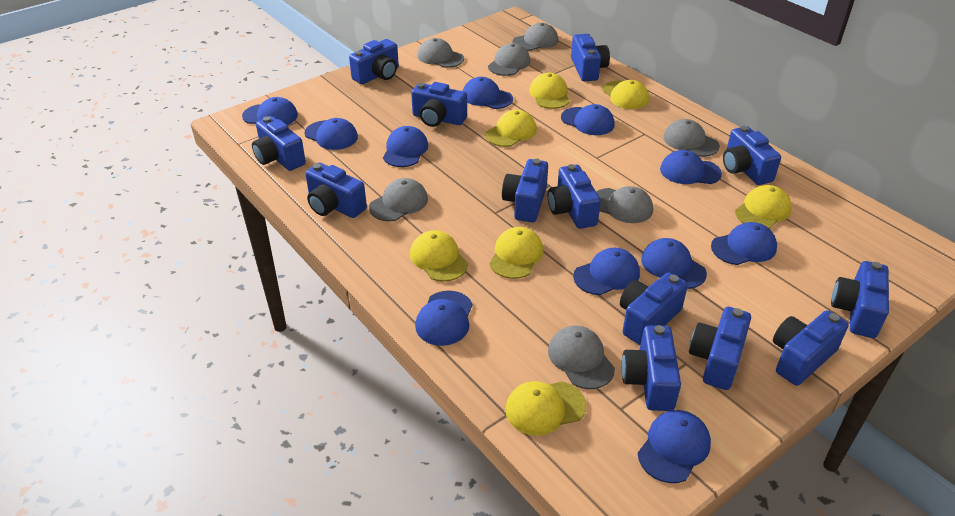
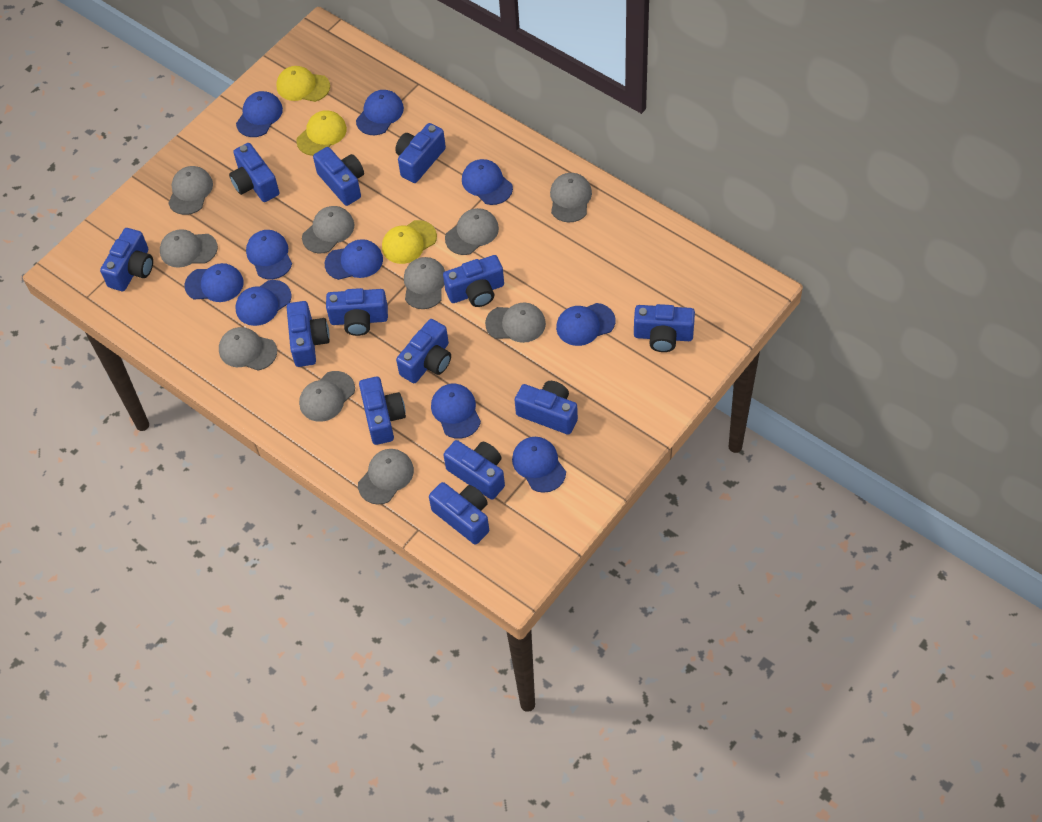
blue cap: 11 -> 10
grey cap: 7 -> 10
yellow cap: 7 -> 3

